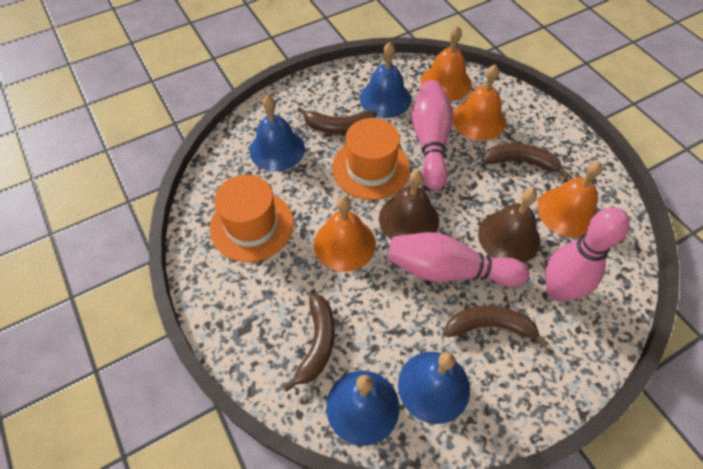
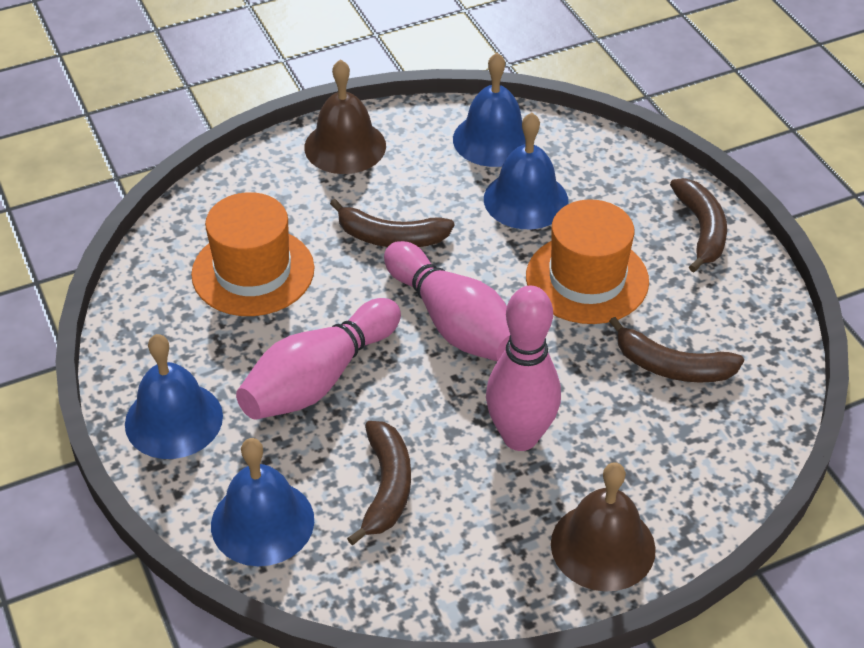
orange bell: 4 -> 0

